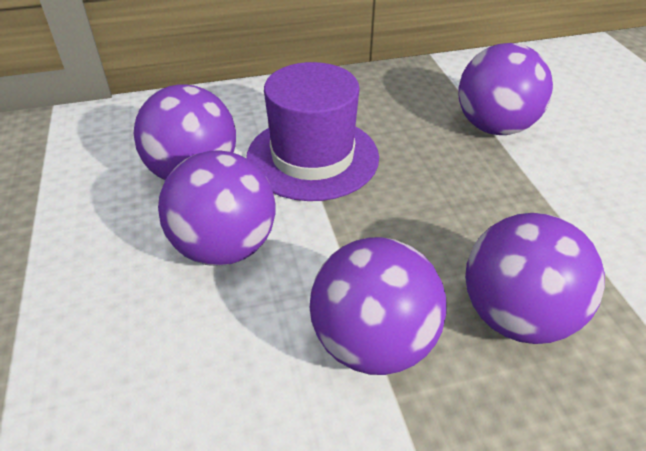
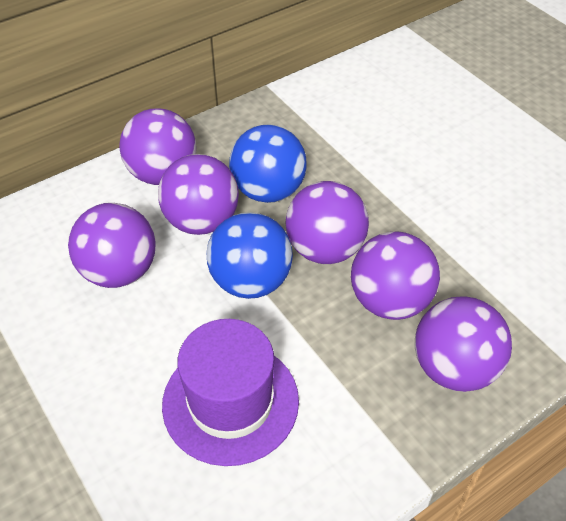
blue ball: 0 -> 2
purple ball: 5 -> 6

